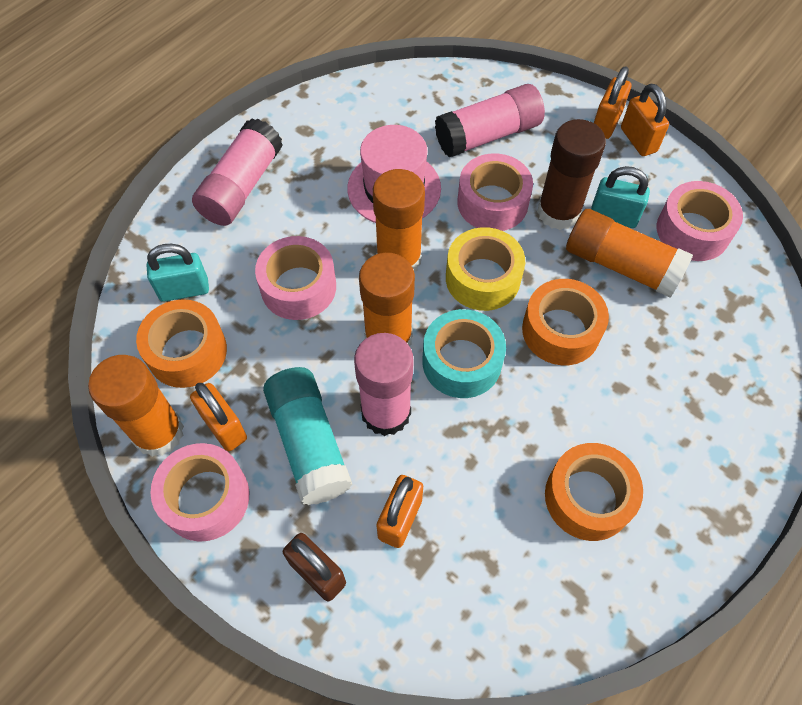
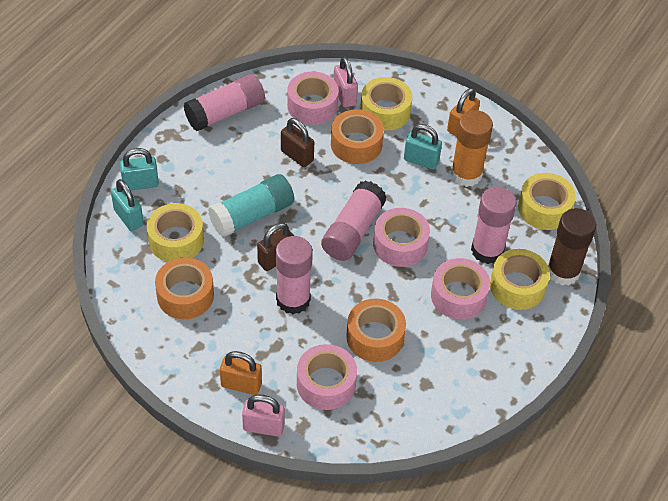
brown padlock: 1 -> 2
orange glue stick: 4 -> 1
orange padlock: 4 -> 2
pink glue stick: 3 -> 4
pink hat: 1 -> 0
pink padlock: 0 -> 2
turquoise padlock: 2 -> 3
turquoise tape: 1 -> 0
yellow tape: 1 -> 4

